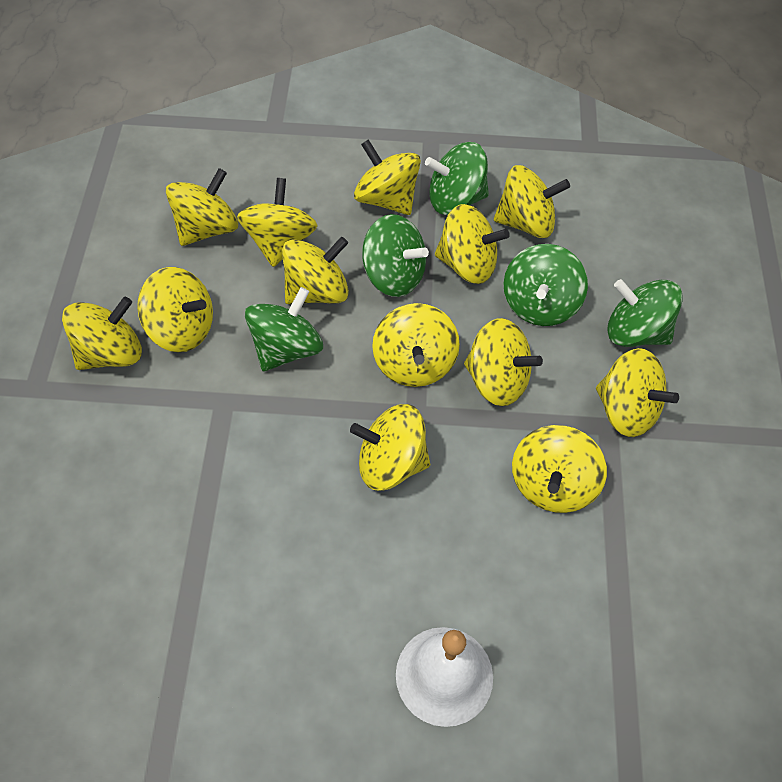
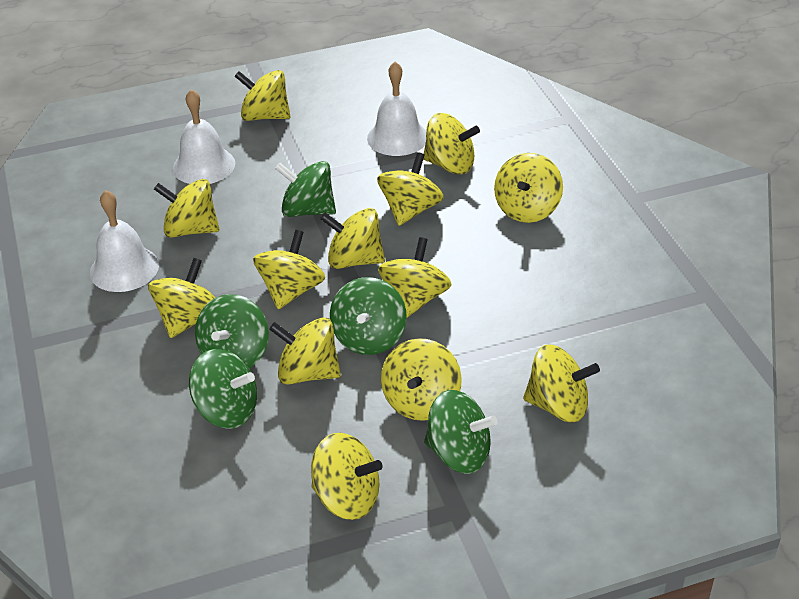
white bell: 1 -> 3

